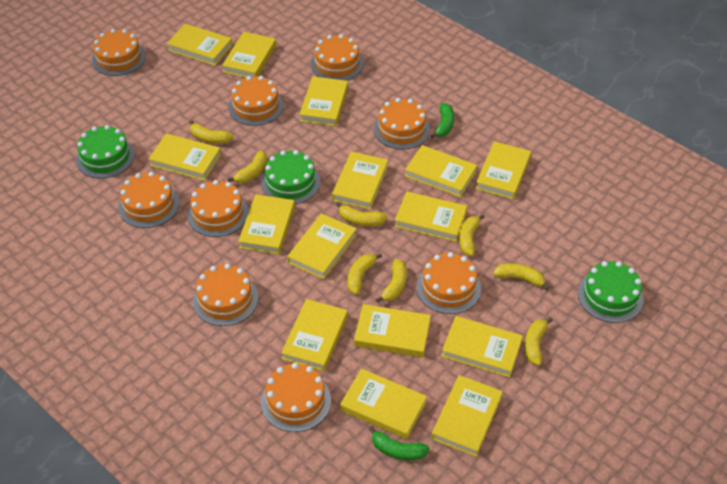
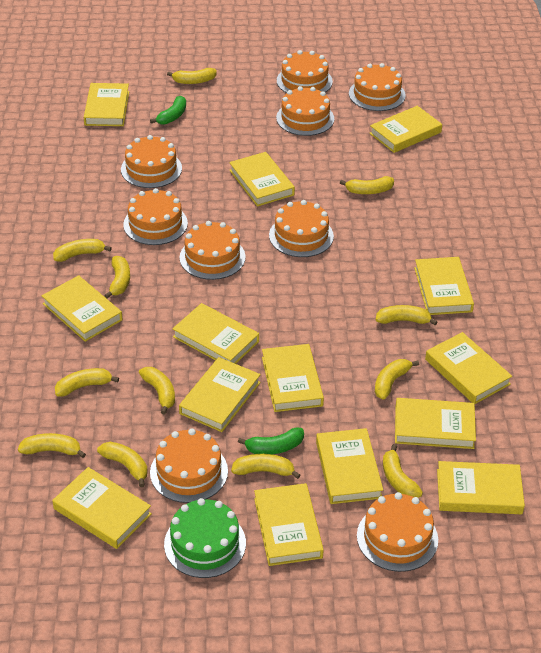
green cake: 3 -> 1
yellow banana: 8 -> 12
yellow book: 15 -> 14

